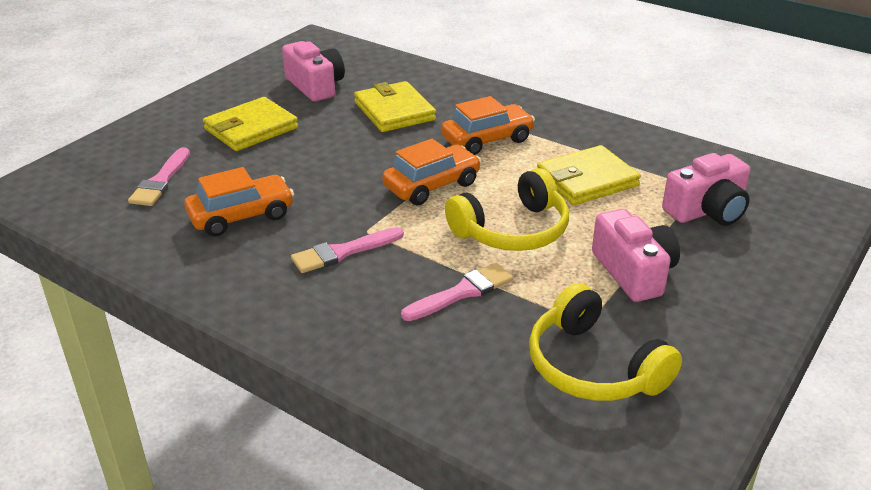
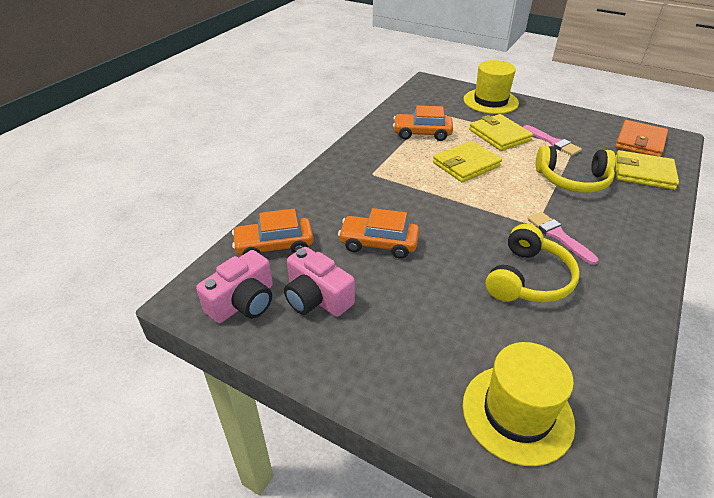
orange wallet: 0 -> 1
pink brush: 3 -> 2
pink camera: 3 -> 2
yellow hat: 0 -> 2

